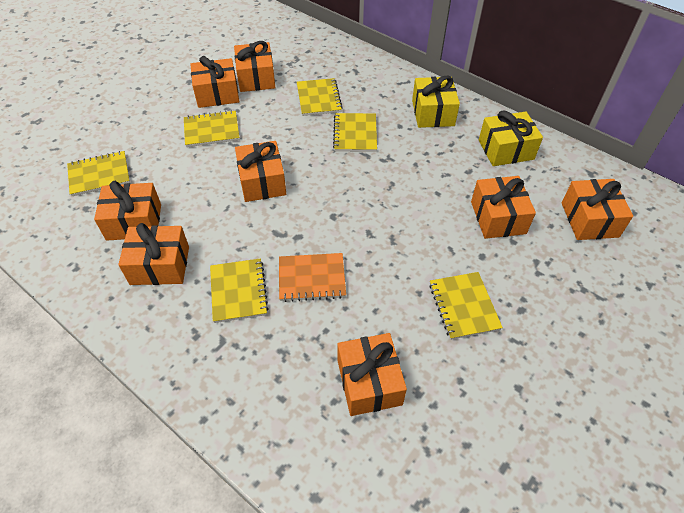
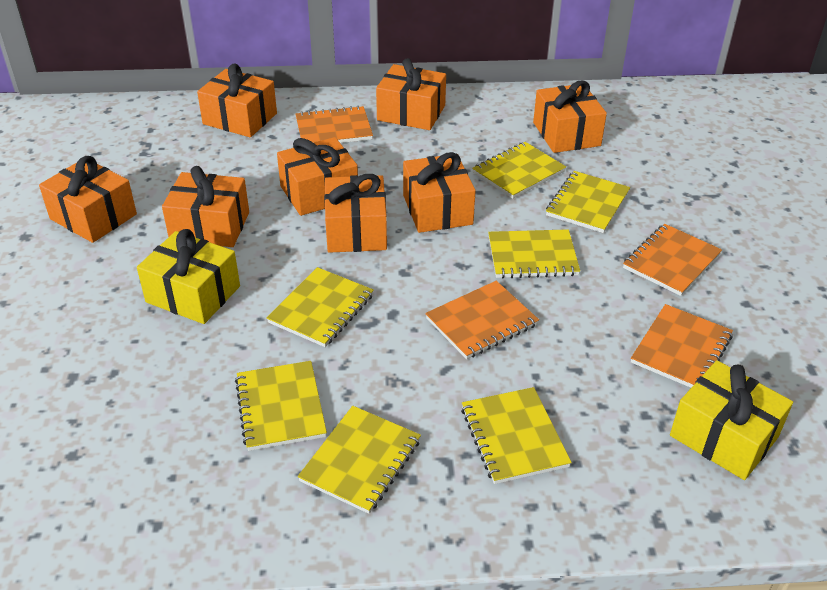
orange notebook: 1 -> 4
yellow notebook: 6 -> 7

